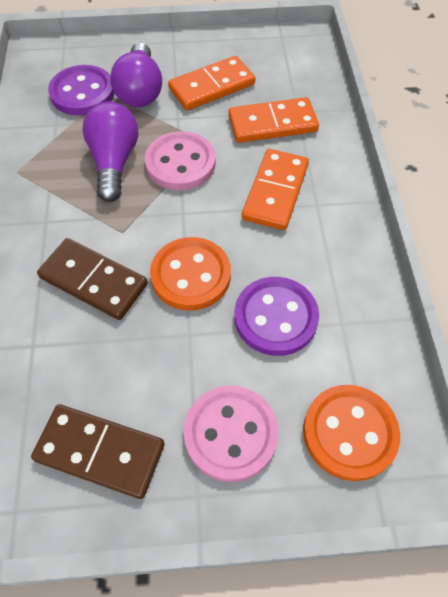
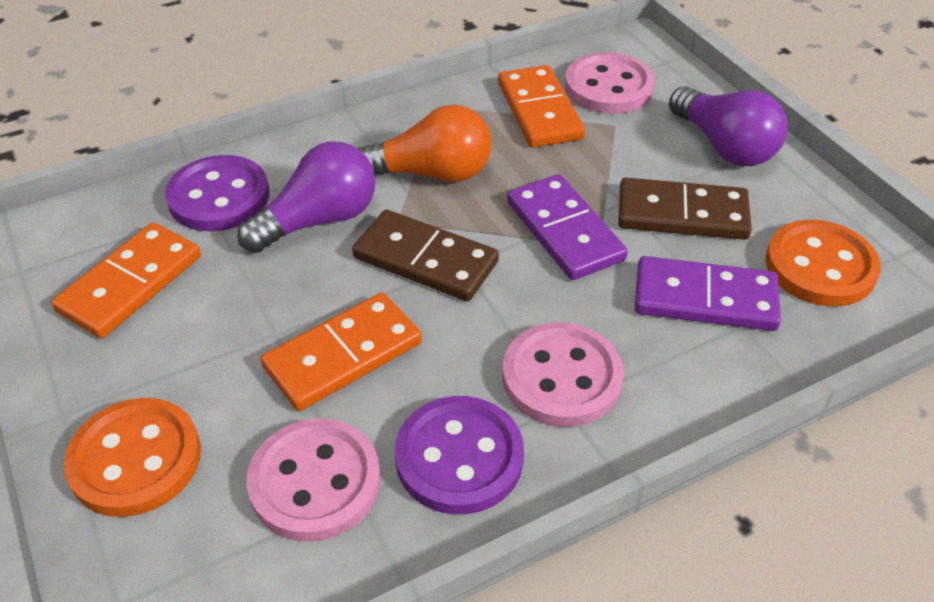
orange light bulb: 0 -> 1
pink button: 2 -> 3
purple domino: 0 -> 2

